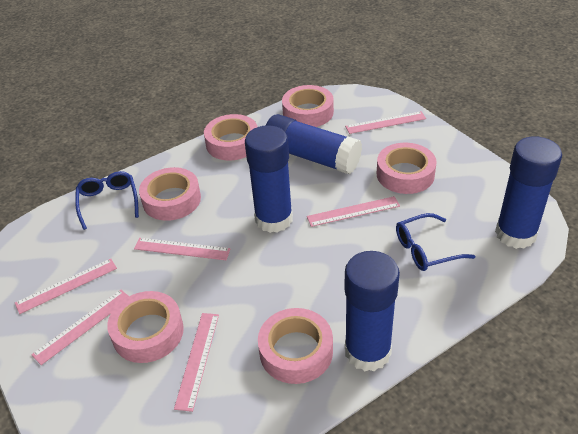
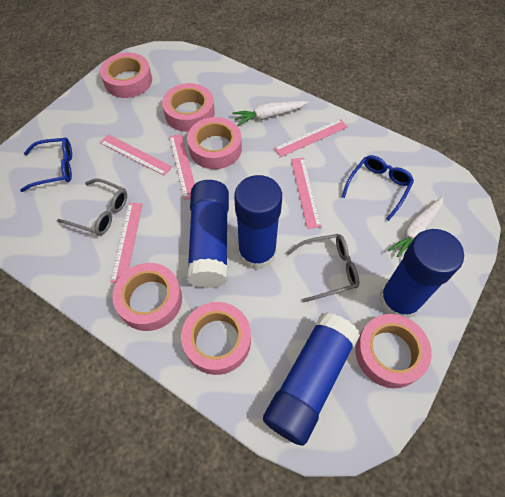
grey glasses: 0 -> 2
pink ruler: 6 -> 5
white carrot: 0 -> 2

